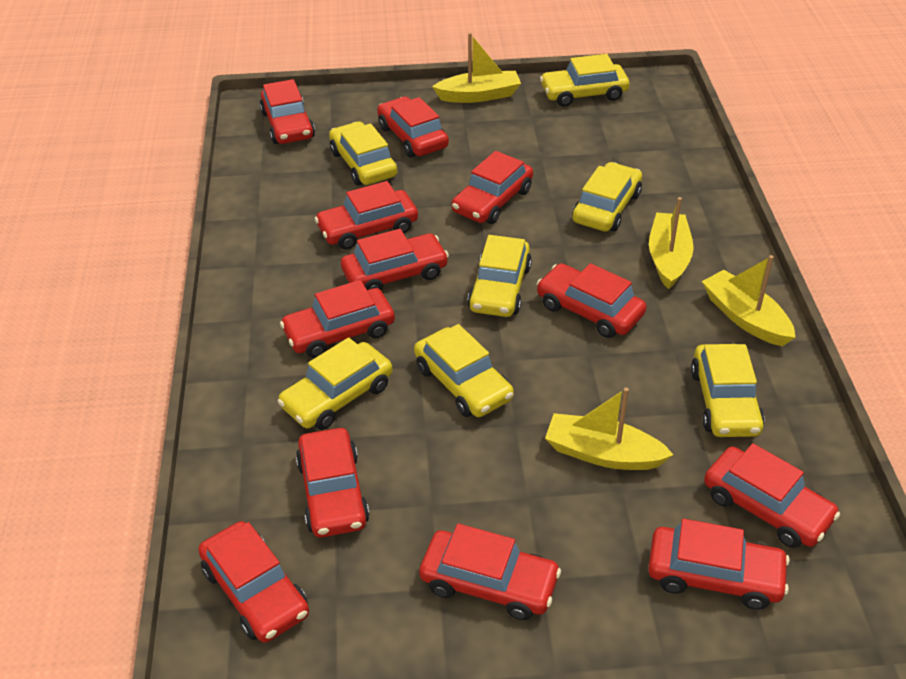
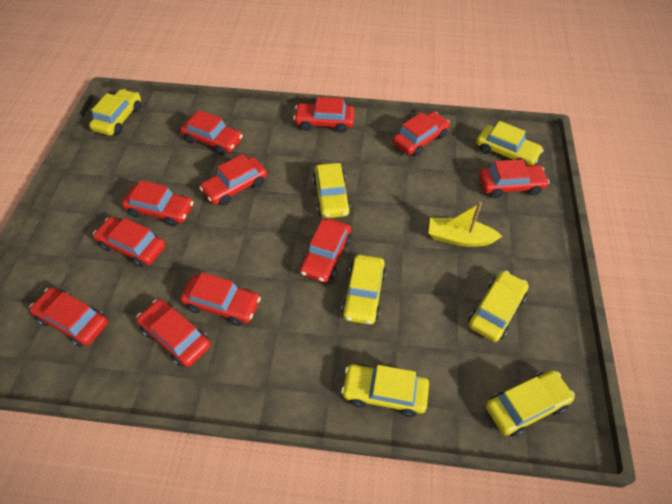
red car: 12 -> 11
yellow boat: 4 -> 1

